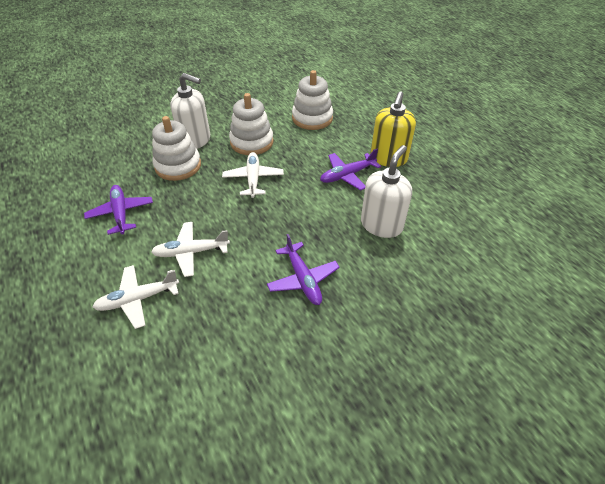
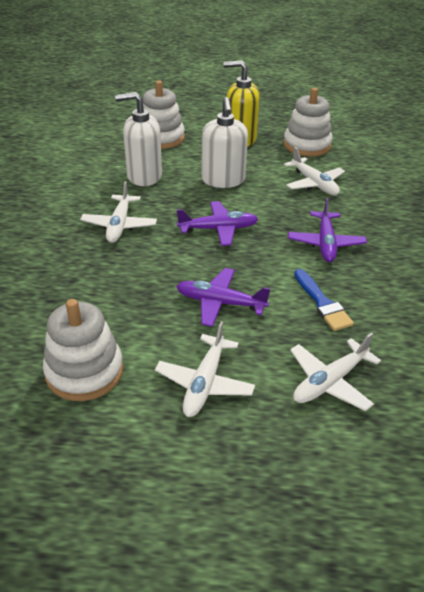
blue brush: 0 -> 1
white plane: 3 -> 4

